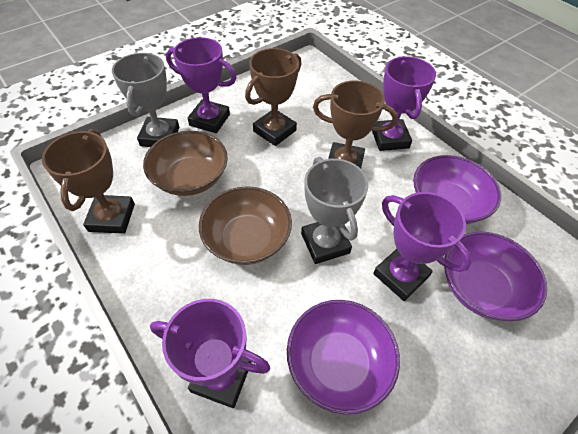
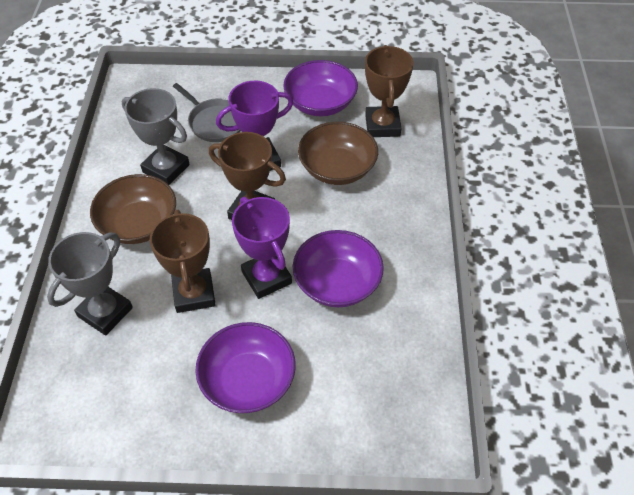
grey pan: 0 -> 1
purple trophy: 4 -> 2

